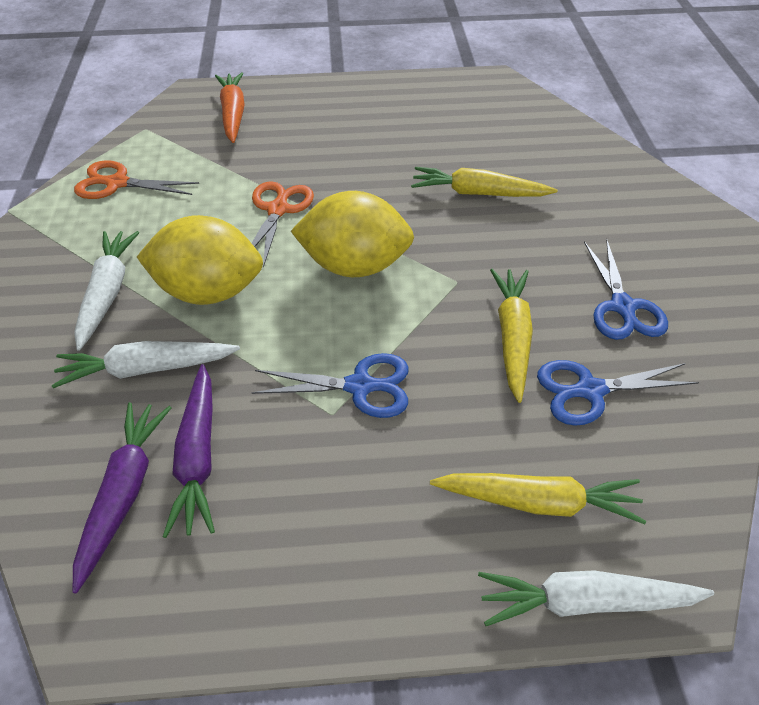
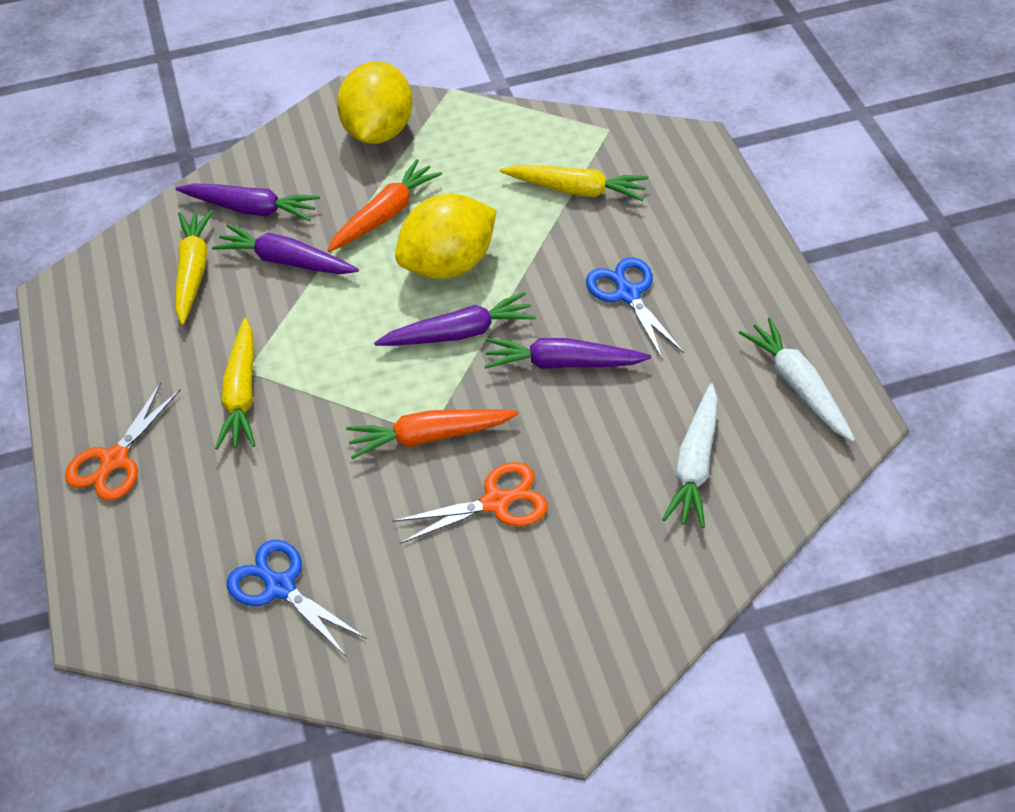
blue scissors: 3 -> 2
orange carrot: 1 -> 2
purple carrot: 2 -> 4
white carrot: 3 -> 2

